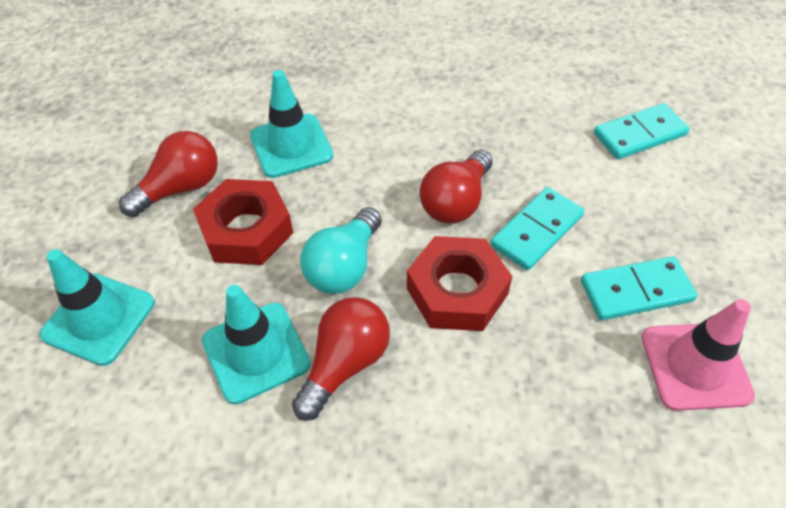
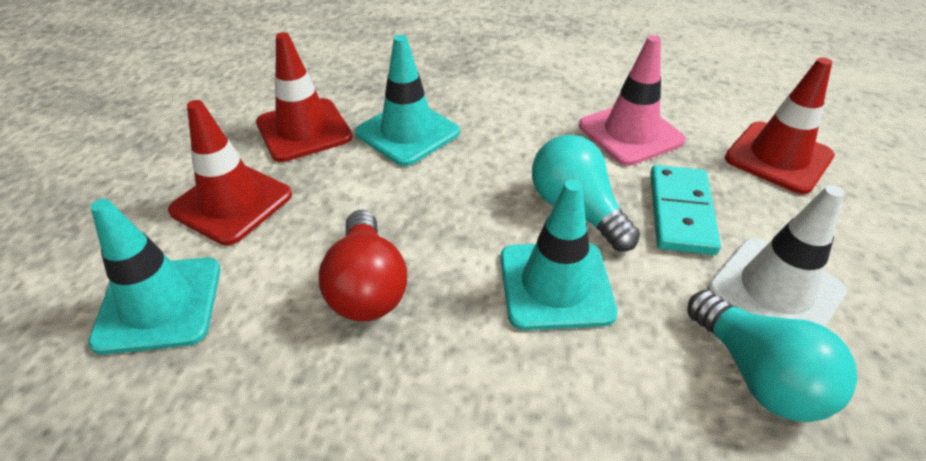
red light bulb: 3 -> 1
red nut: 2 -> 0
red traffic cone: 0 -> 3
turquoise domino: 3 -> 1
turquoise light bulb: 1 -> 2
white traffic cone: 0 -> 1

